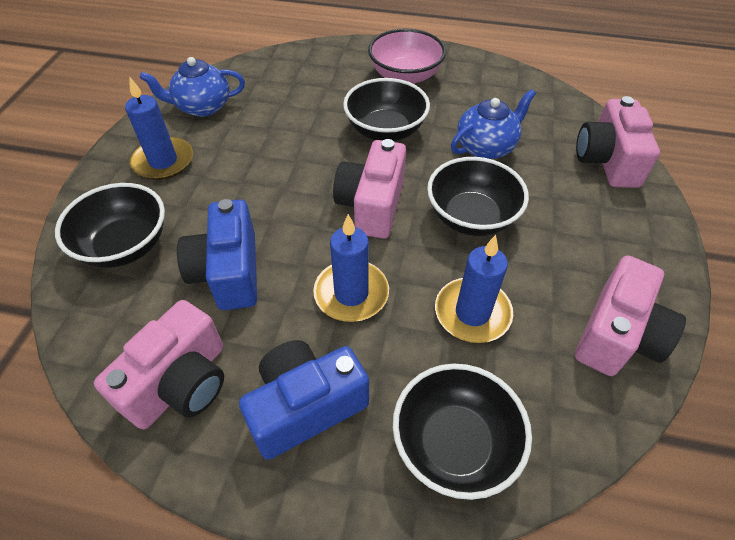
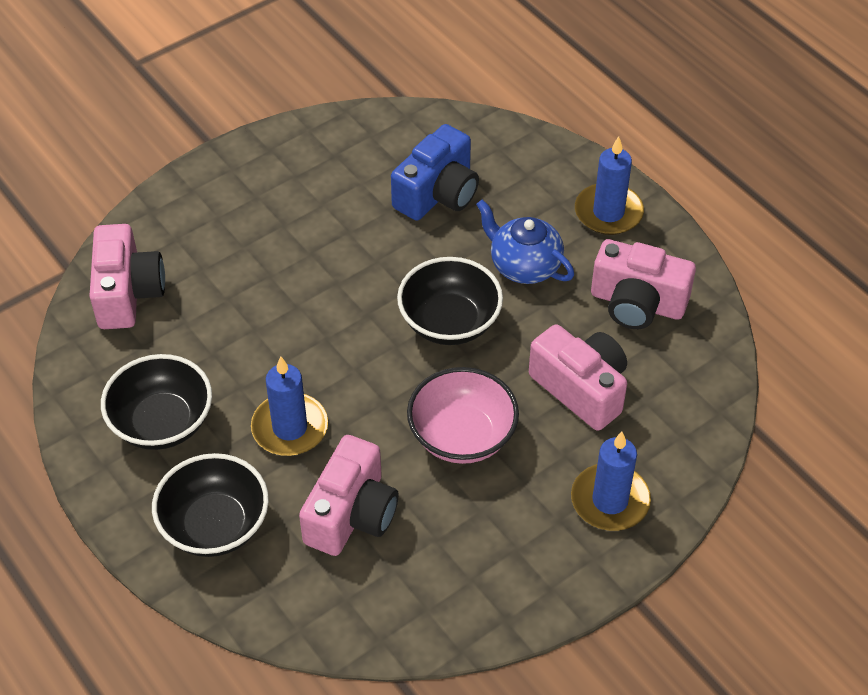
black bowl: 4 -> 3
blue camera: 2 -> 1
blue teapot: 2 -> 1

